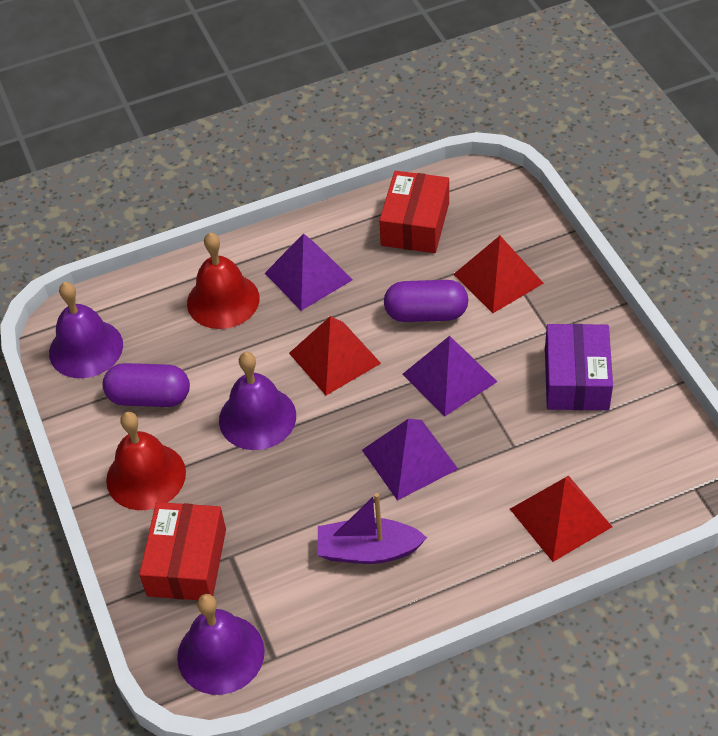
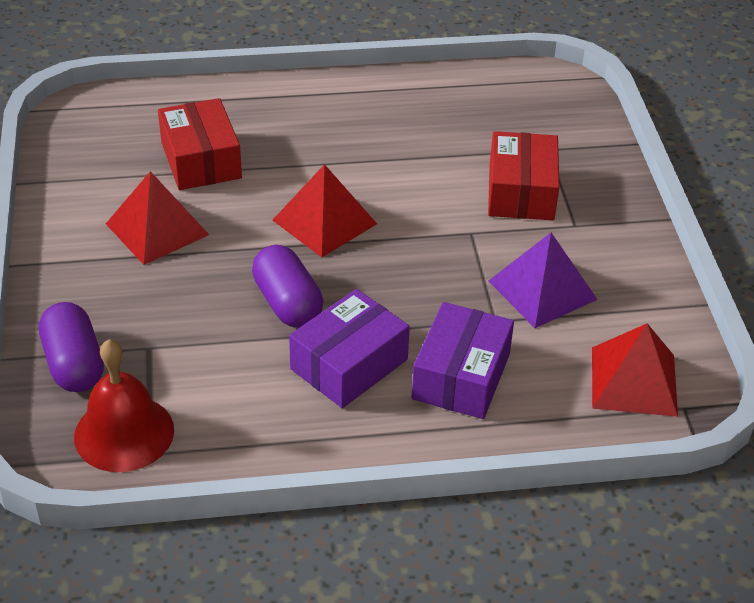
purple bell: 3 -> 0
purple boat: 1 -> 0
purple box: 1 -> 2
purple pyramid: 3 -> 1
red bell: 2 -> 1

